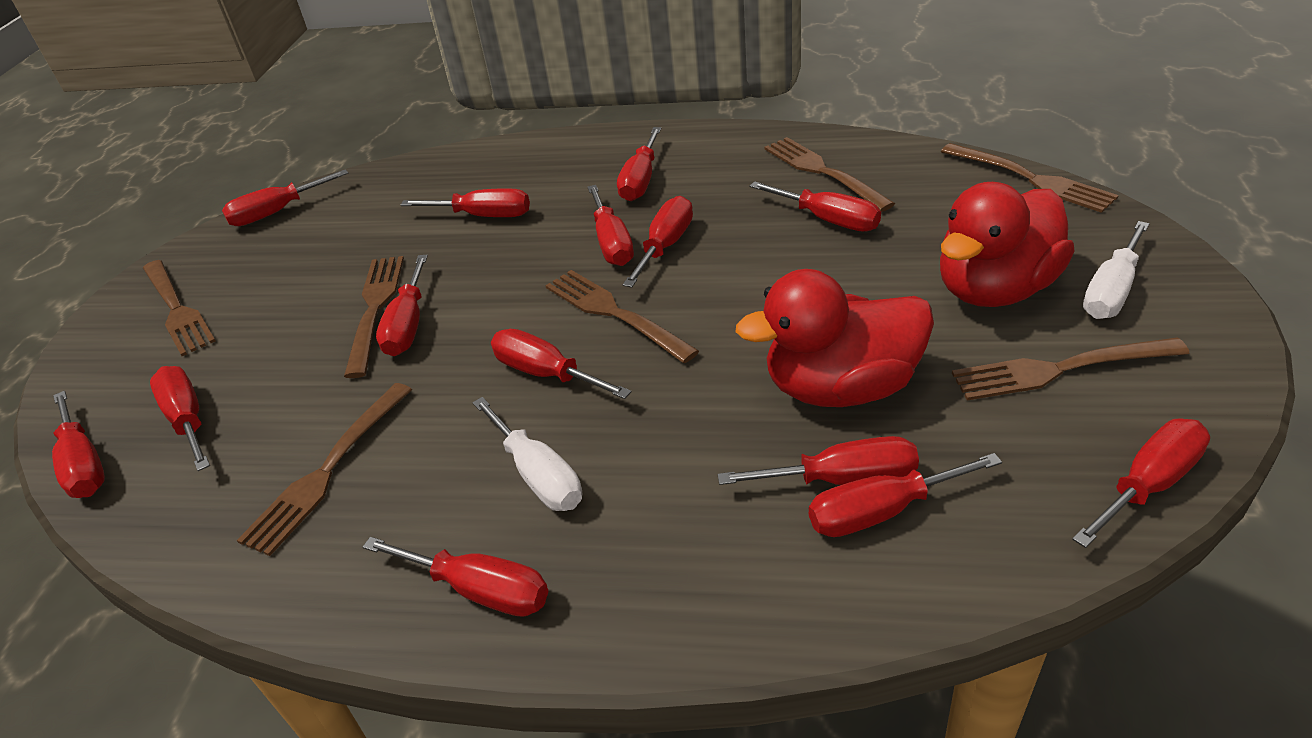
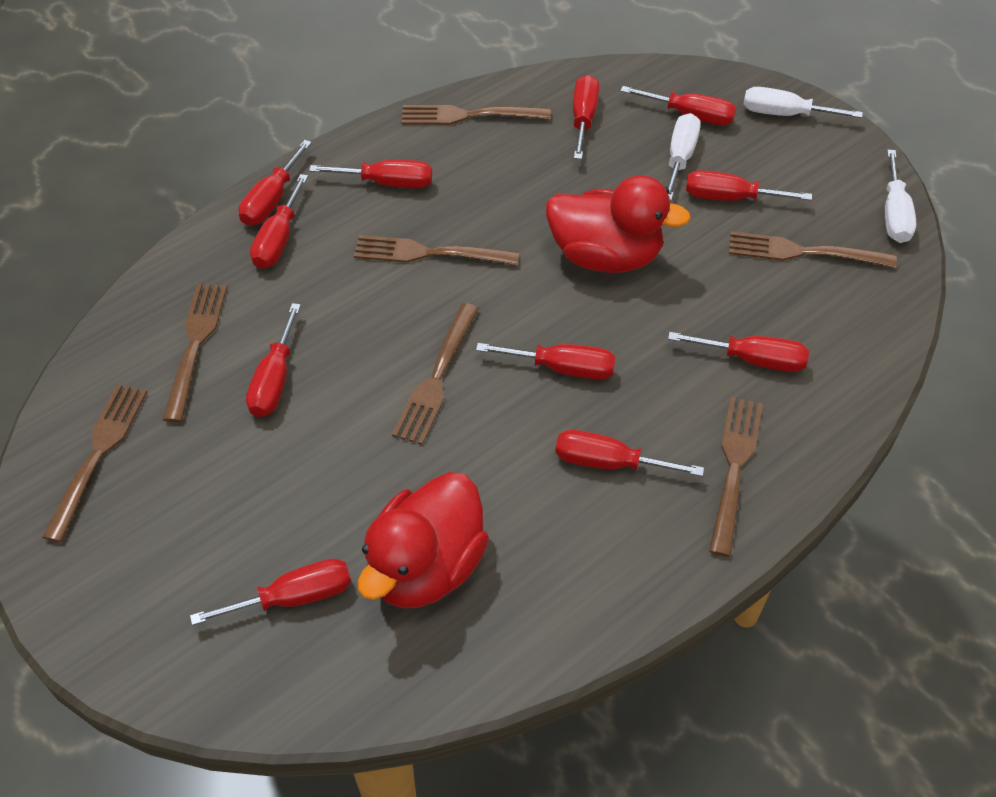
red screwdriver: 14 -> 11
white screwdriver: 2 -> 3

